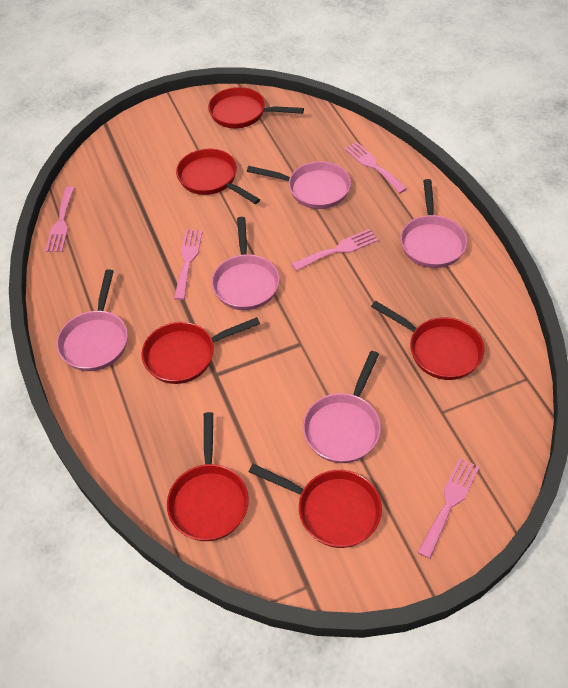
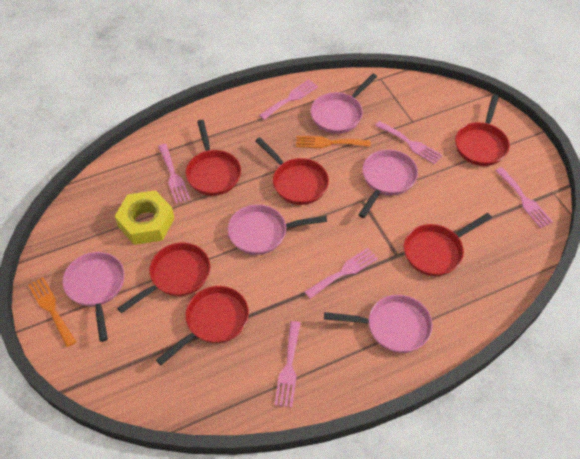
orange fork: 0 -> 2
pink fork: 5 -> 6
yellow nut: 0 -> 1

